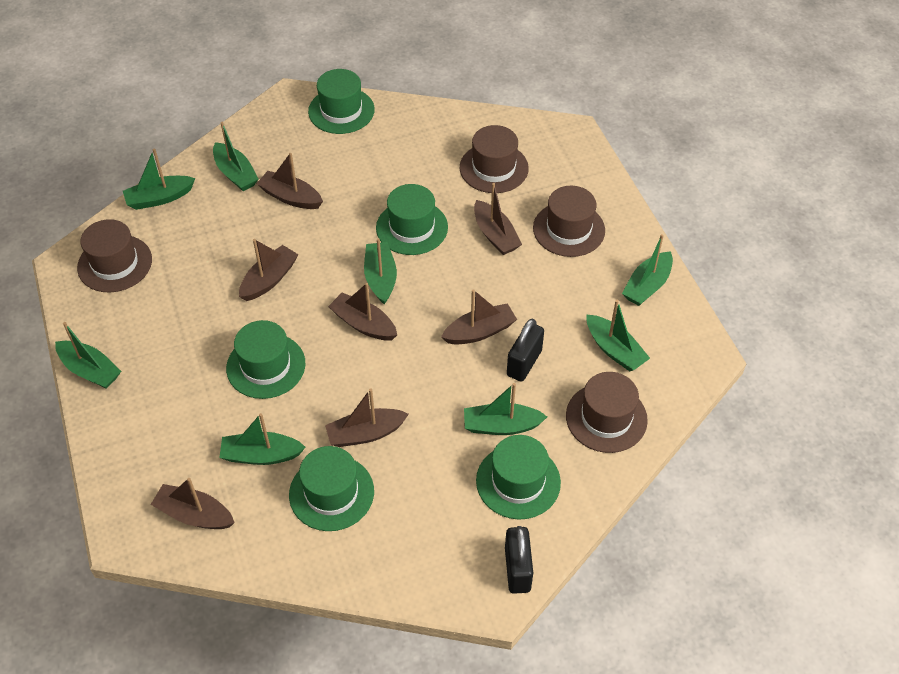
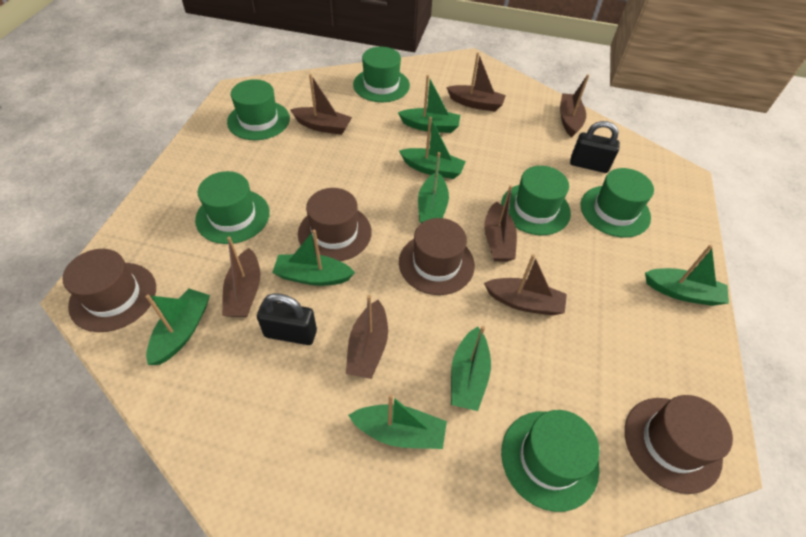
green hat: 5 -> 6

